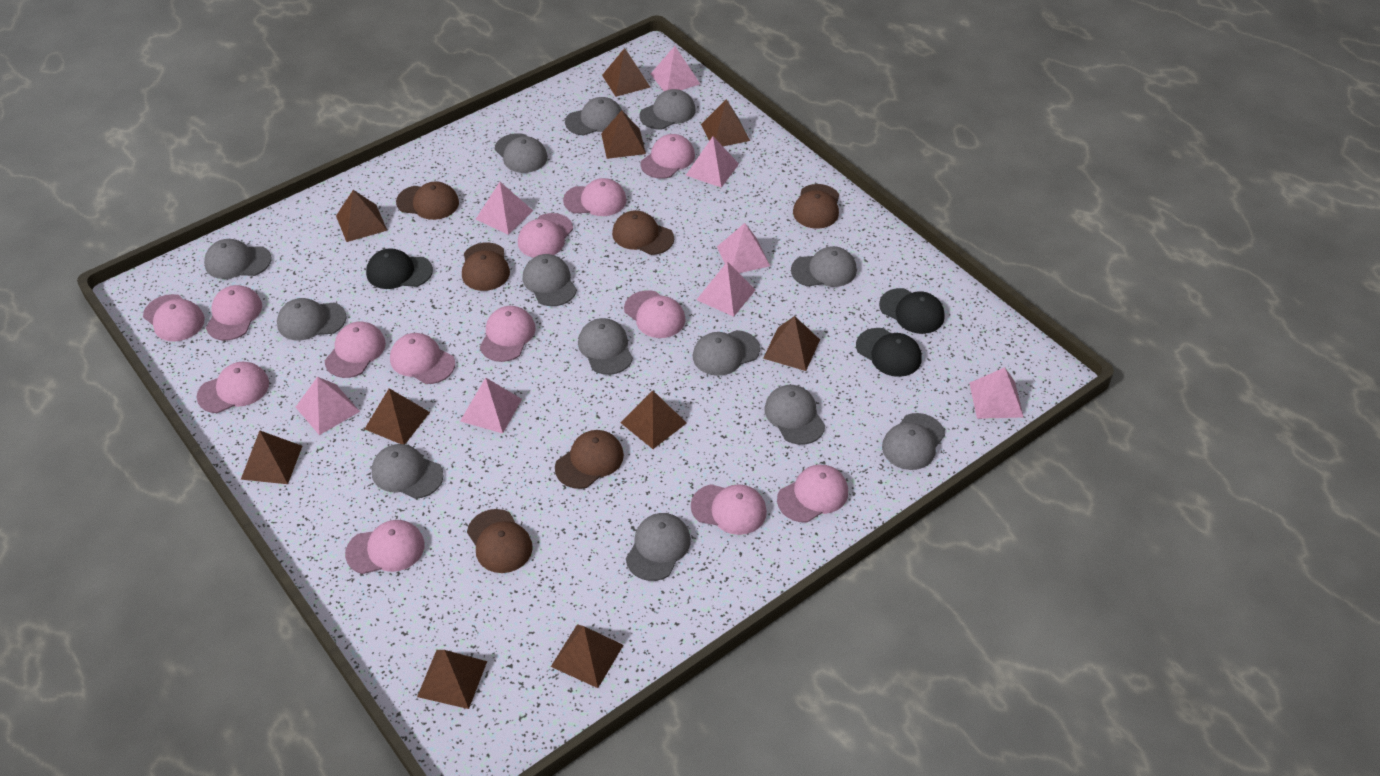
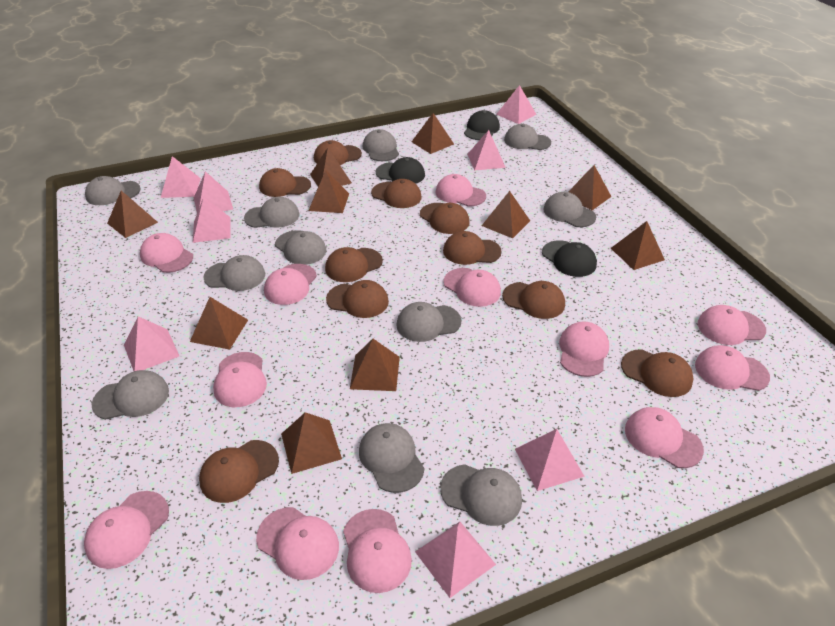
brown cap: 6 -> 10
grey cap: 13 -> 11
pink cap: 13 -> 12

